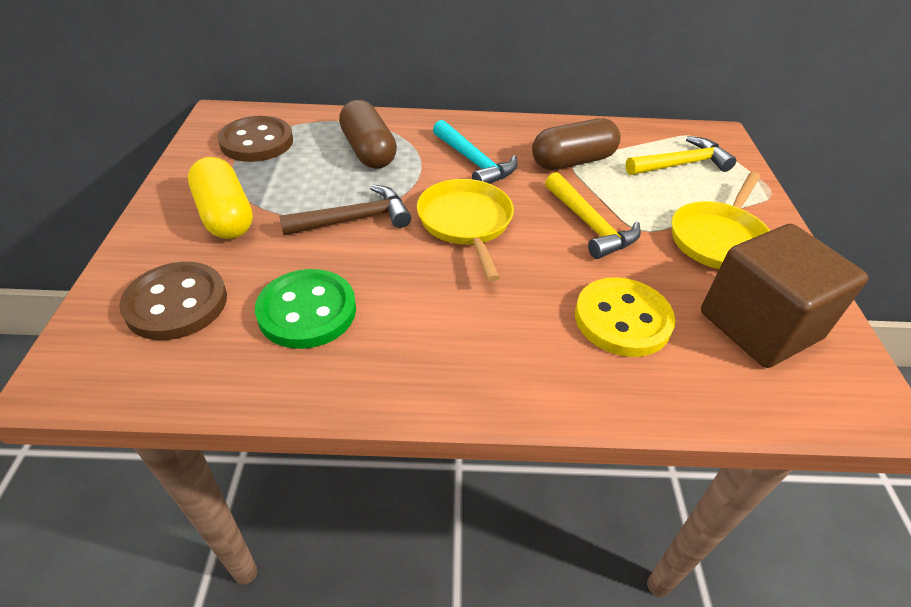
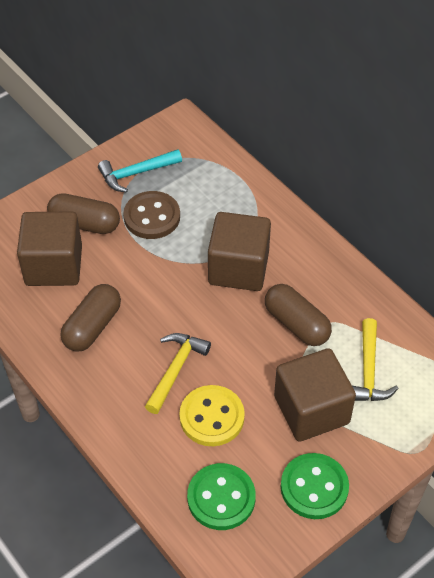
brown button: 2 -> 1
brown capsule: 2 -> 3
brown cube: 1 -> 3
brown hammer: 1 -> 0
green button: 1 -> 2
yellow capsule: 1 -> 0
yellow pan: 2 -> 0

